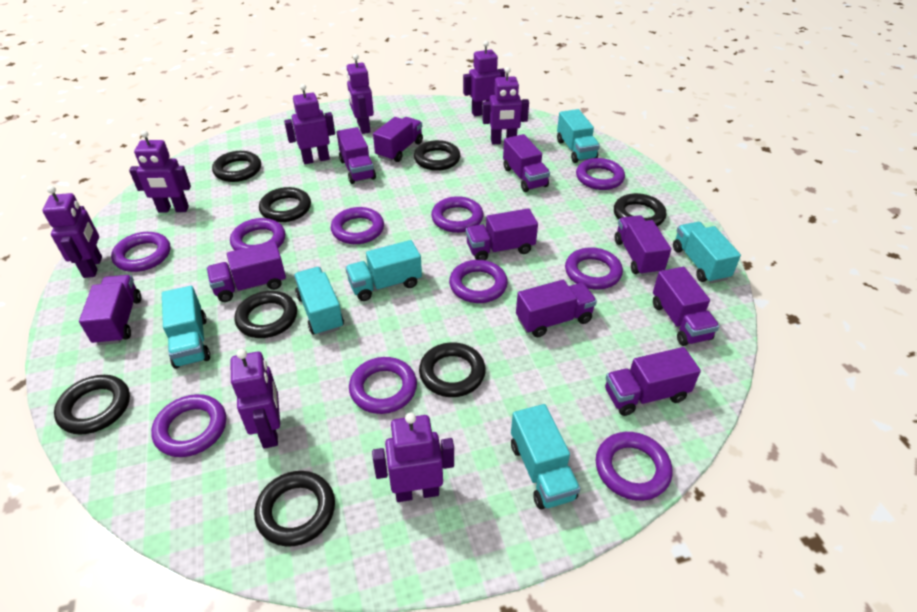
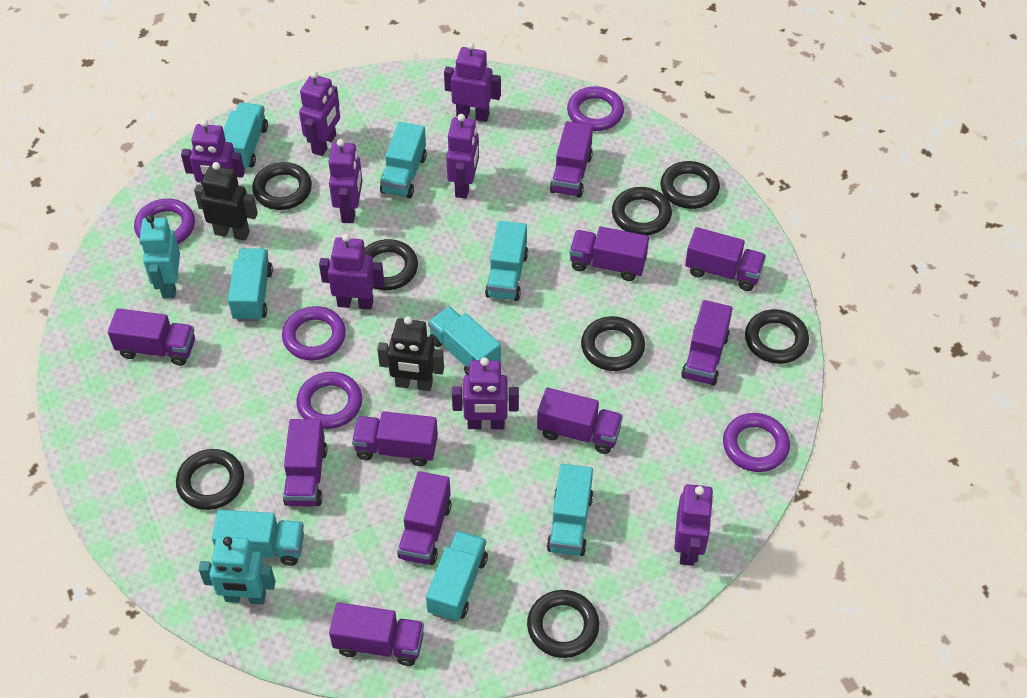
black robot: 0 -> 2
purple ring: 10 -> 5
turquoise robot: 0 -> 2
turquoise truck: 6 -> 8

